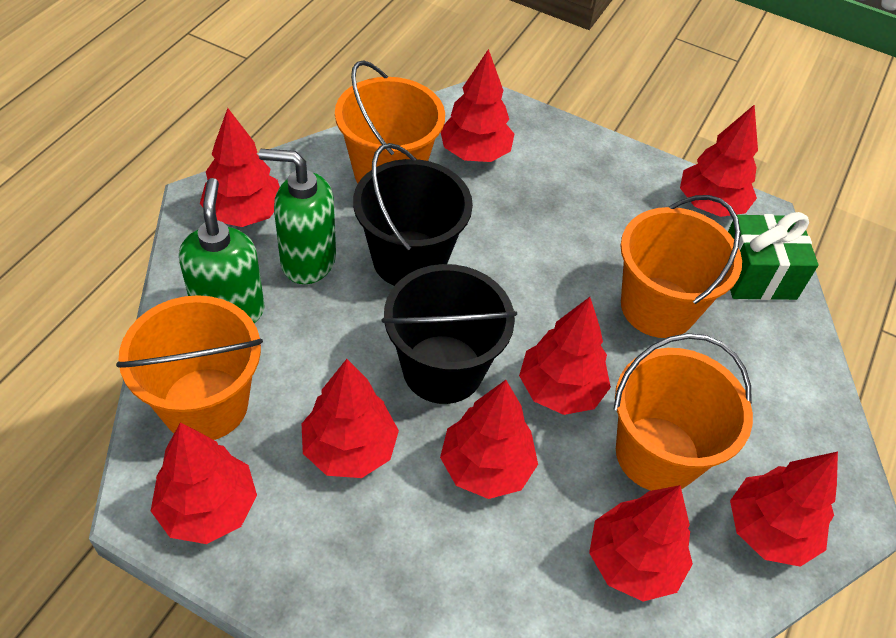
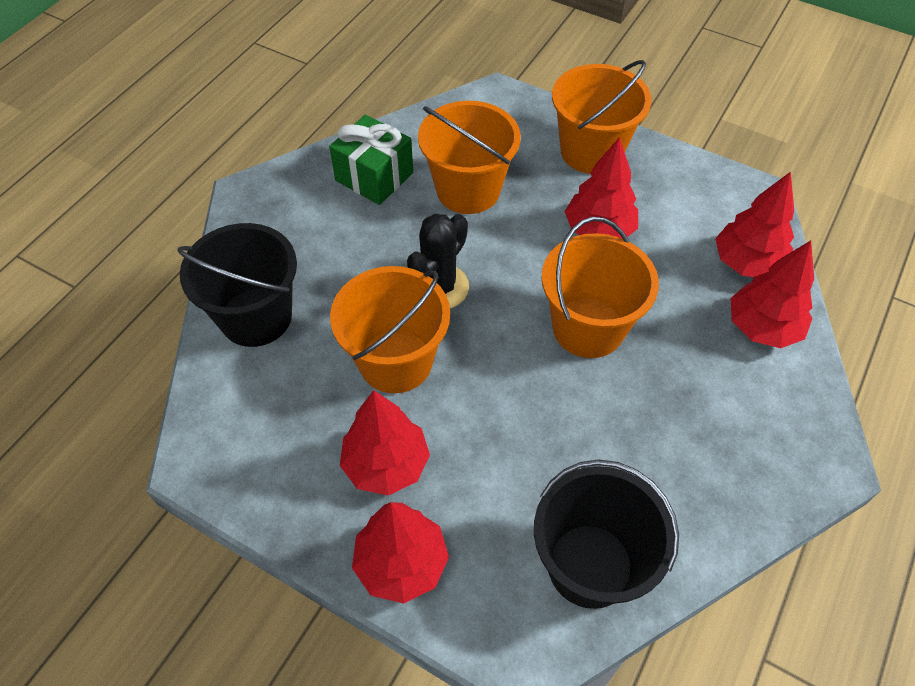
black cactus: 0 -> 1
green soap dispenser: 2 -> 0
red tree: 9 -> 5

